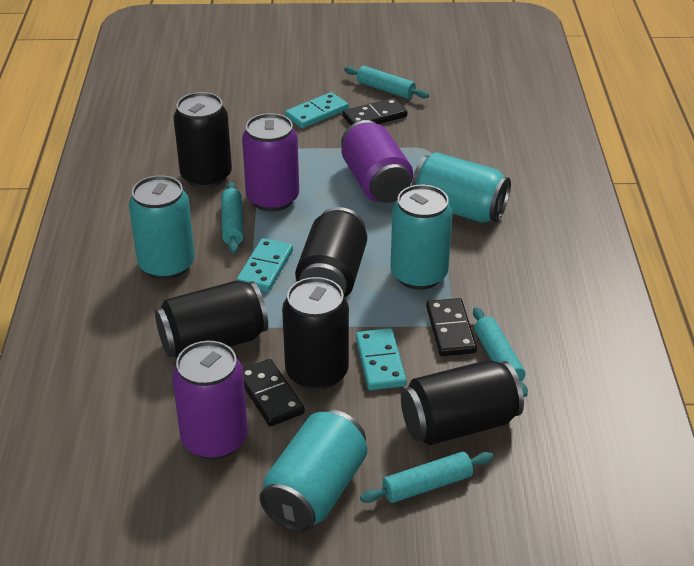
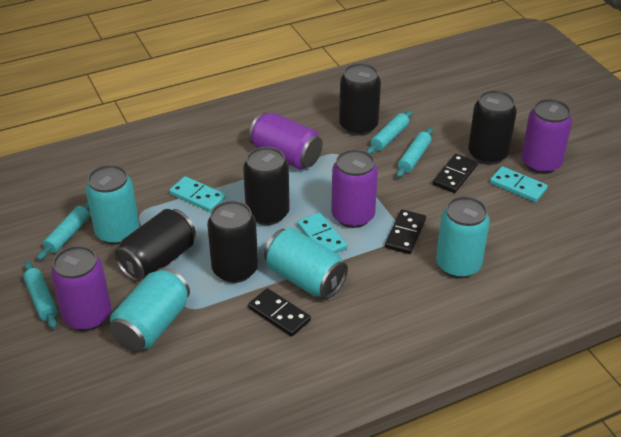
purple can: 3 -> 4

